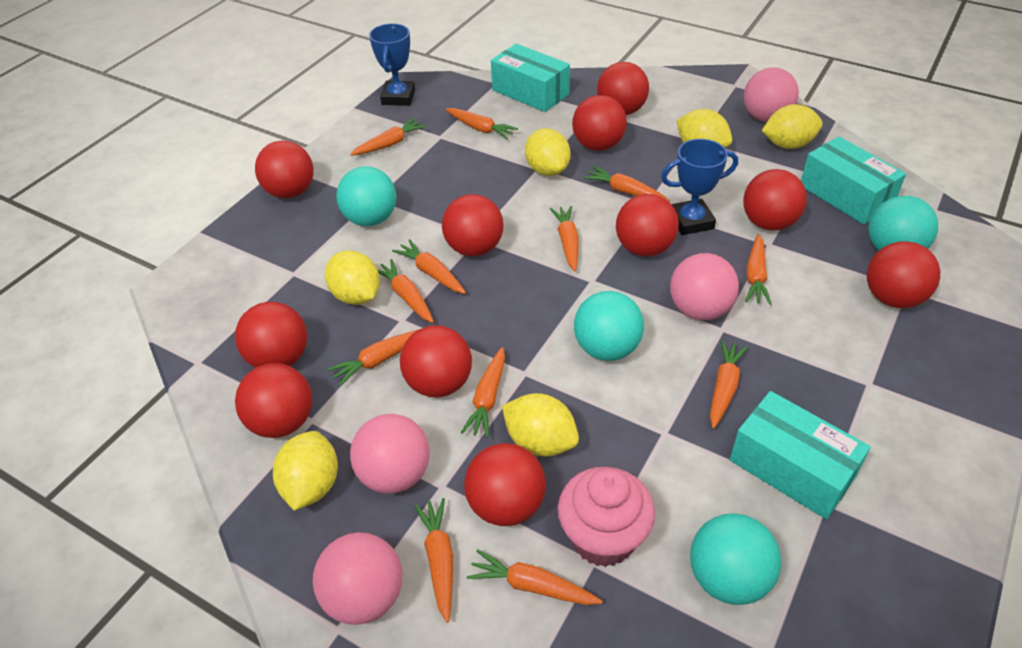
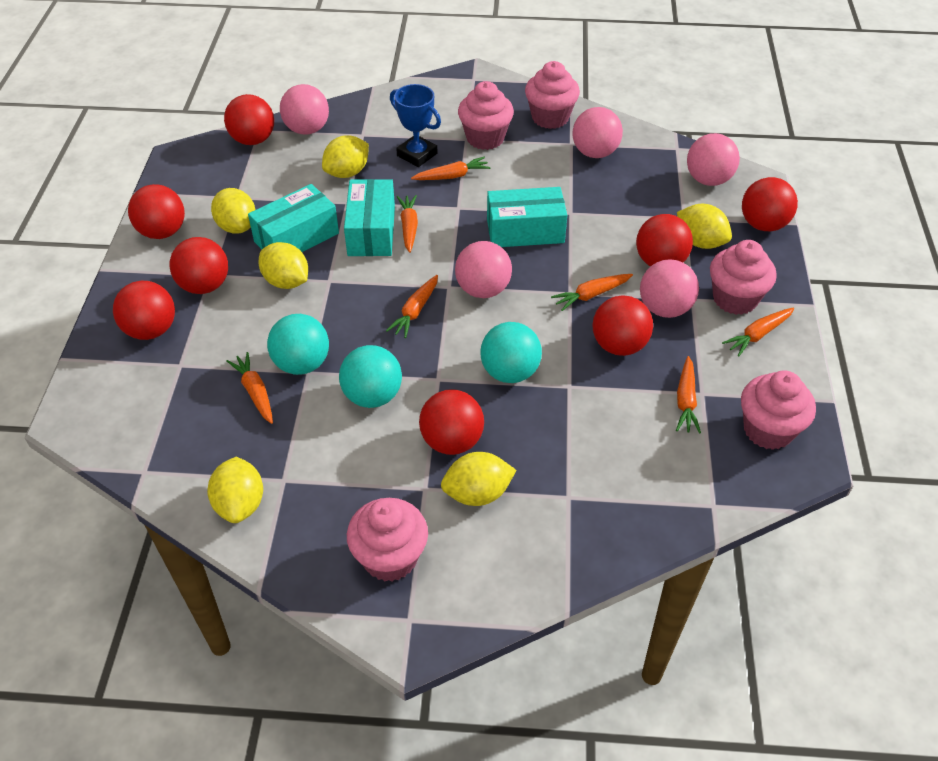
blue trophy: 2 -> 1
orange carrot: 12 -> 7
pink ball: 4 -> 5
pink cupcake: 1 -> 5
red ball: 11 -> 8
turquoise ball: 4 -> 3

